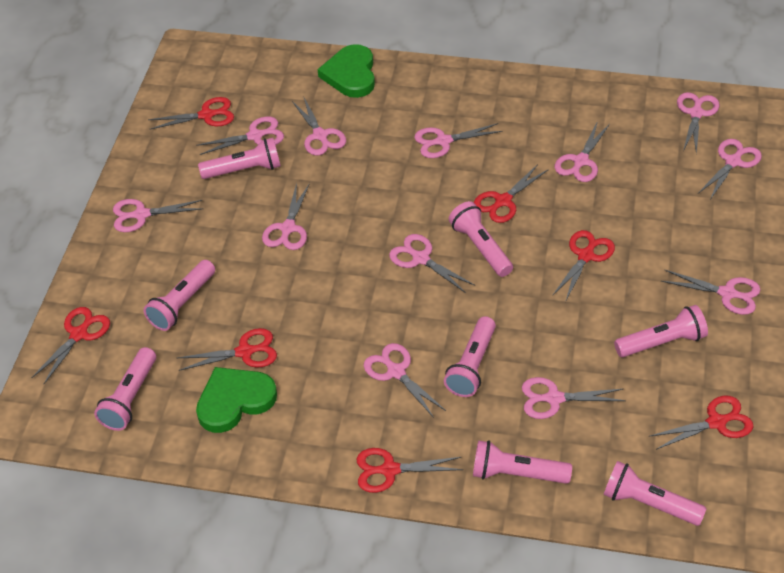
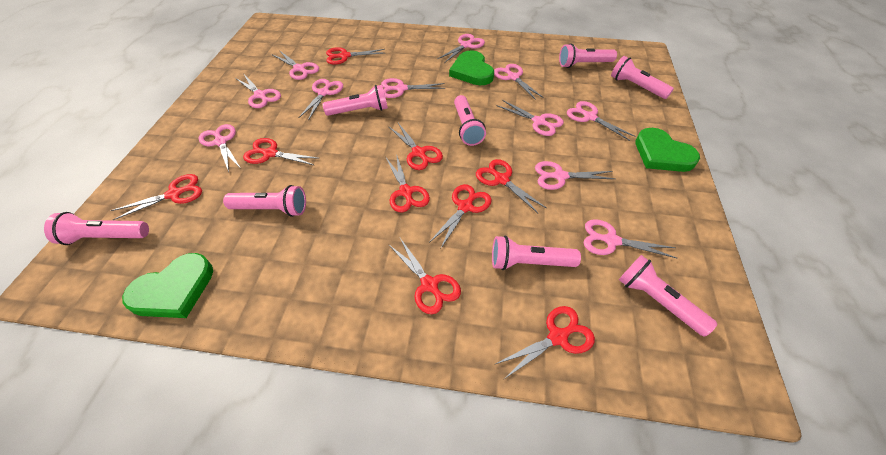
green heart: 2 -> 3
pink scissors: 12 -> 11
red scissors: 7 -> 9

